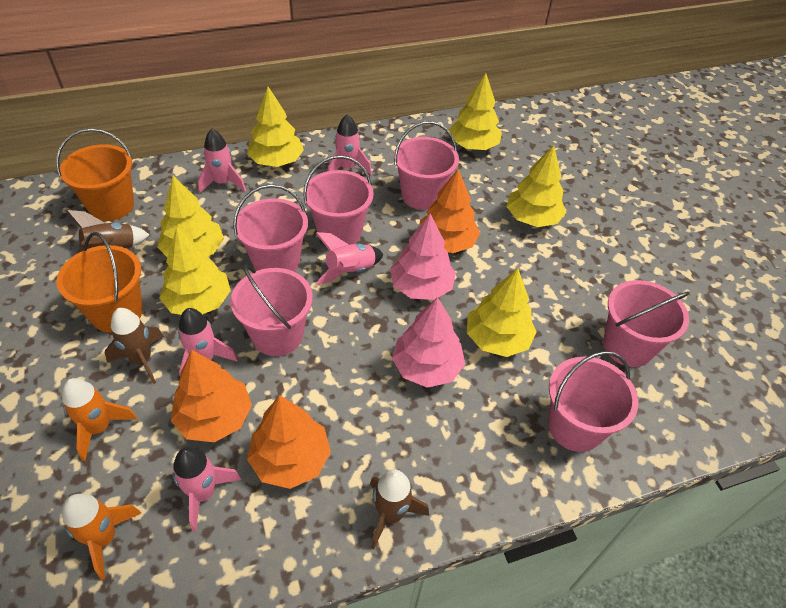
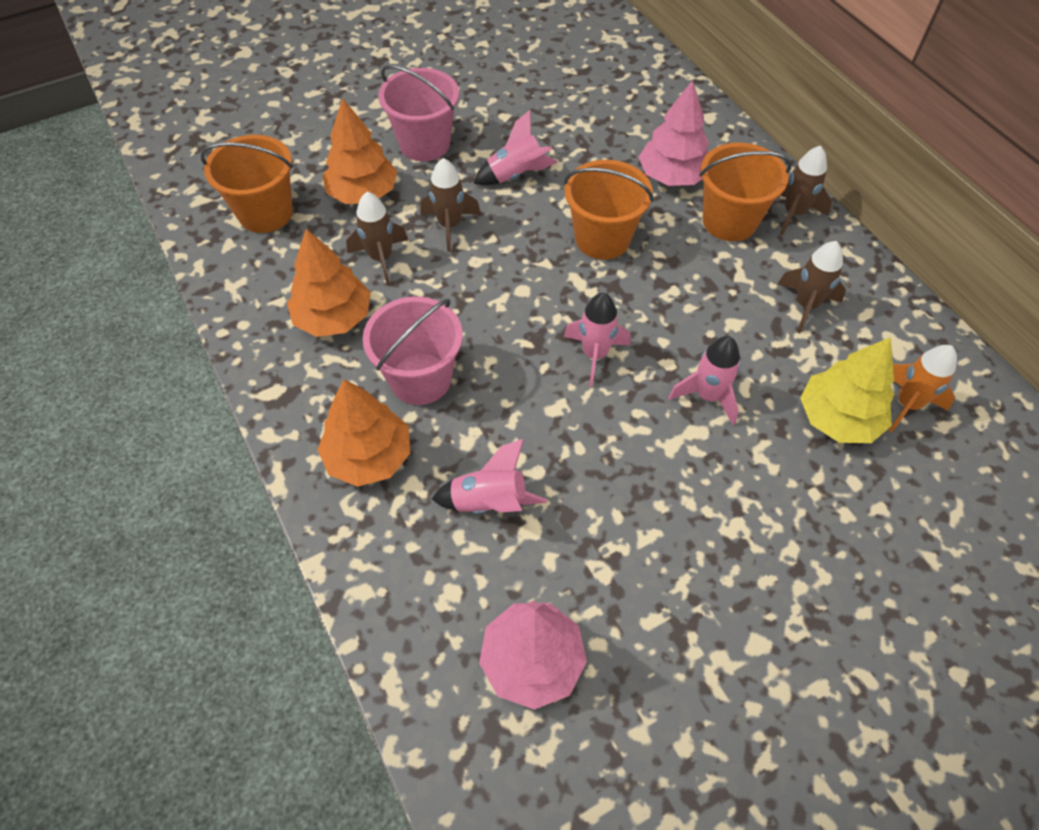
brown rocket: 3 -> 4
orange bucket: 2 -> 3
orange rocket: 2 -> 1
pink bucket: 6 -> 2
pink rocket: 5 -> 4
yellow tree: 6 -> 1

